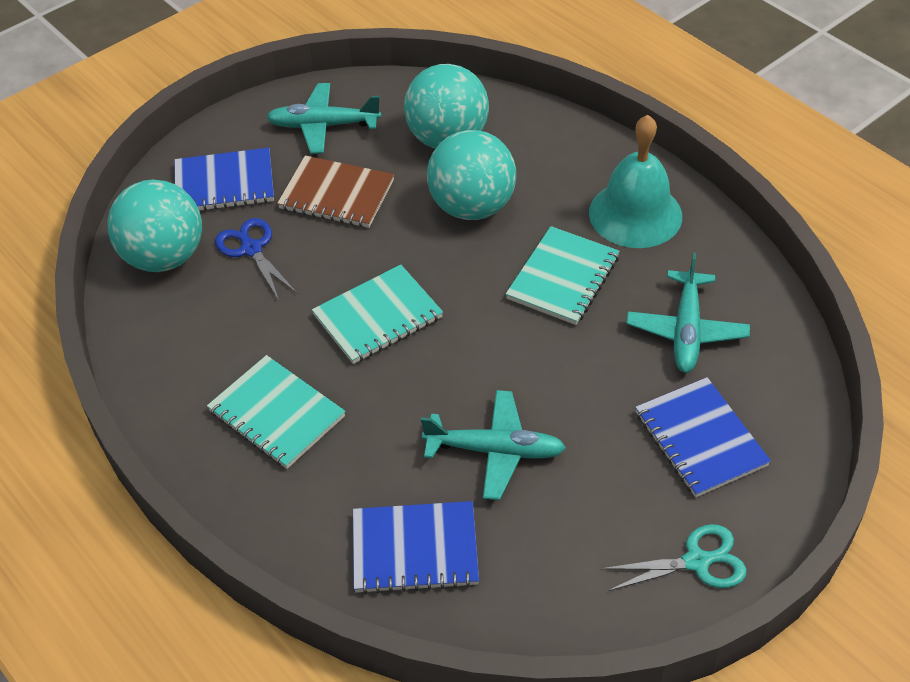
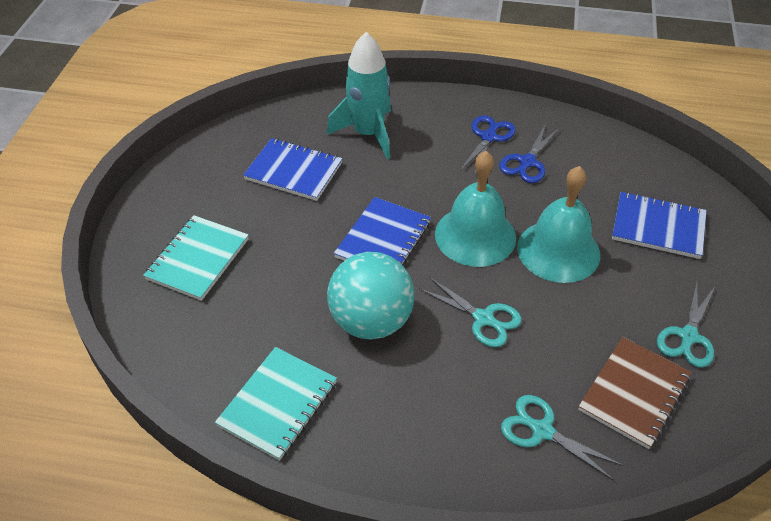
blue scissors: 1 -> 2
turquoise ball: 3 -> 1
turquoise bell: 1 -> 2
turquoise notebook: 3 -> 2
turquoise plane: 3 -> 0
turquoise rocket: 0 -> 1
turquoise scissors: 1 -> 3

